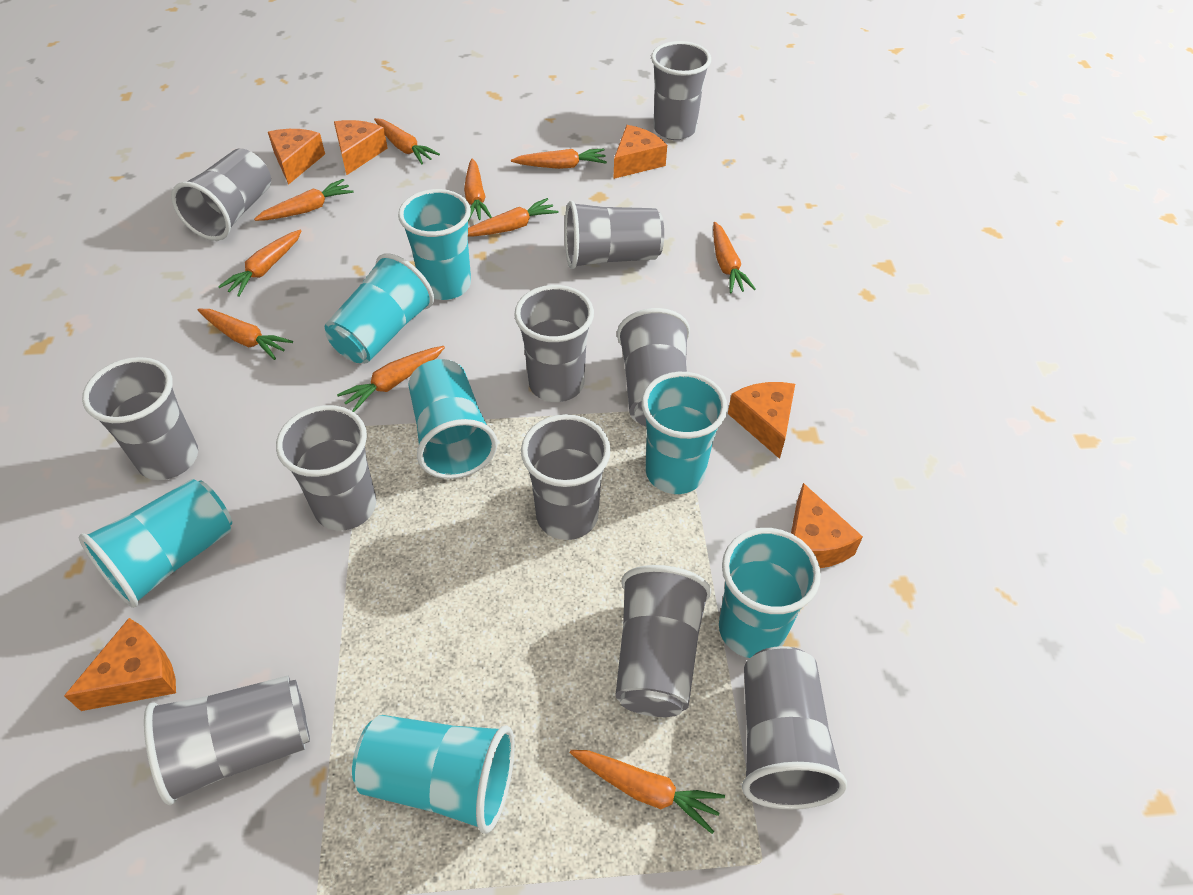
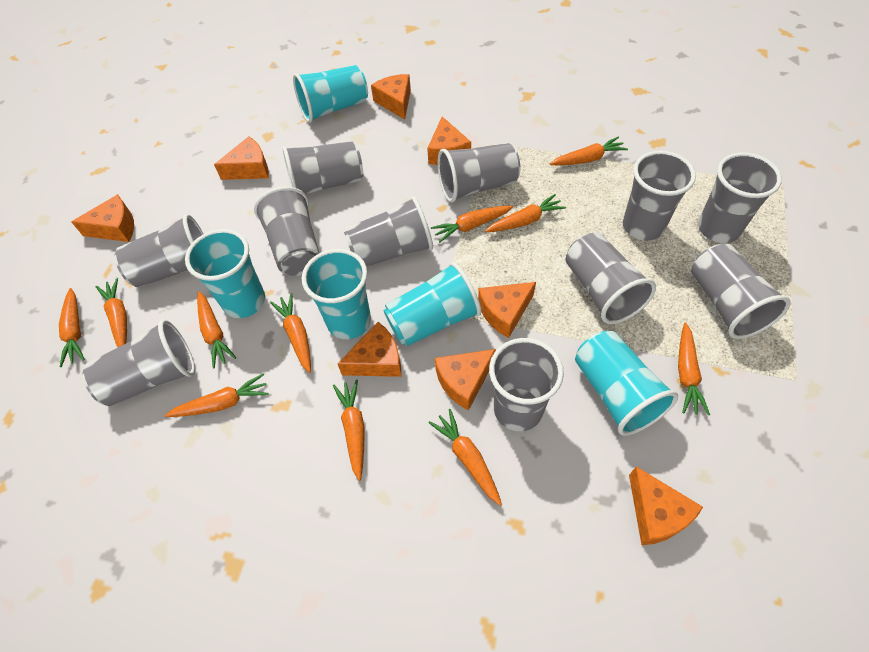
orange carrot: 10 -> 11
orange cheese: 6 -> 8
turquoise cup: 7 -> 5

